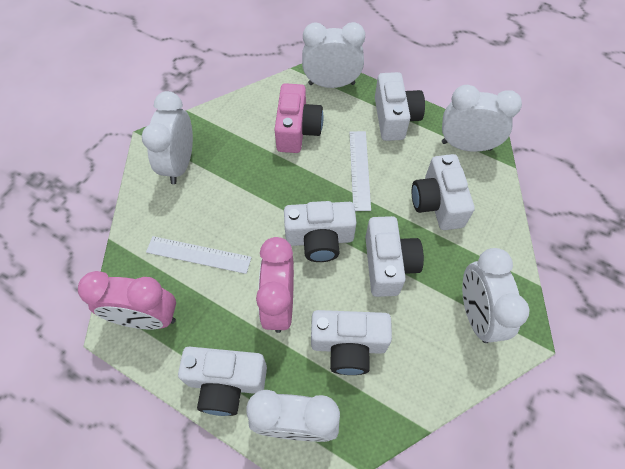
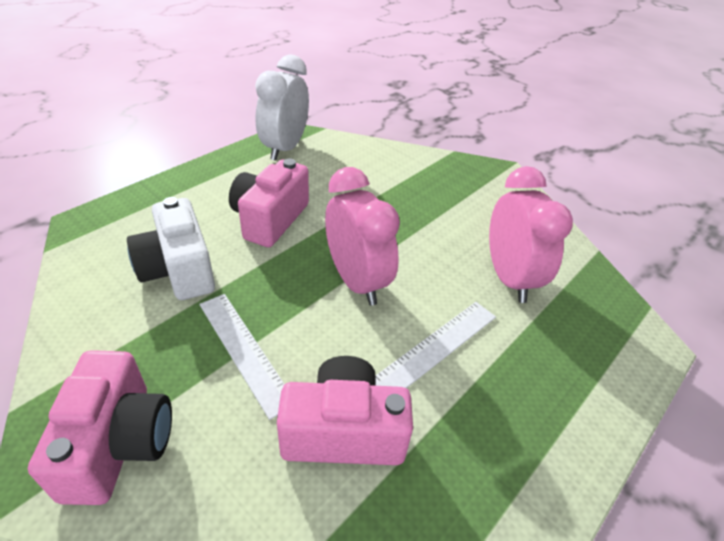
pink camera: 1 -> 3
white camera: 6 -> 1
white clock: 5 -> 1

